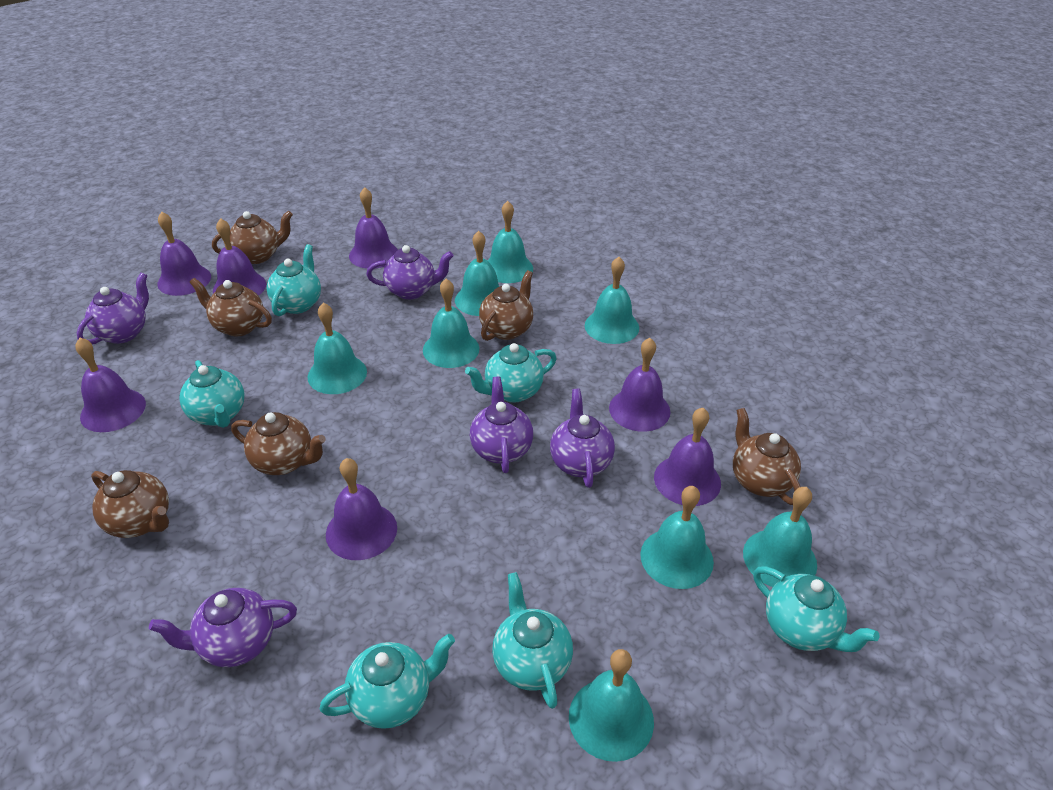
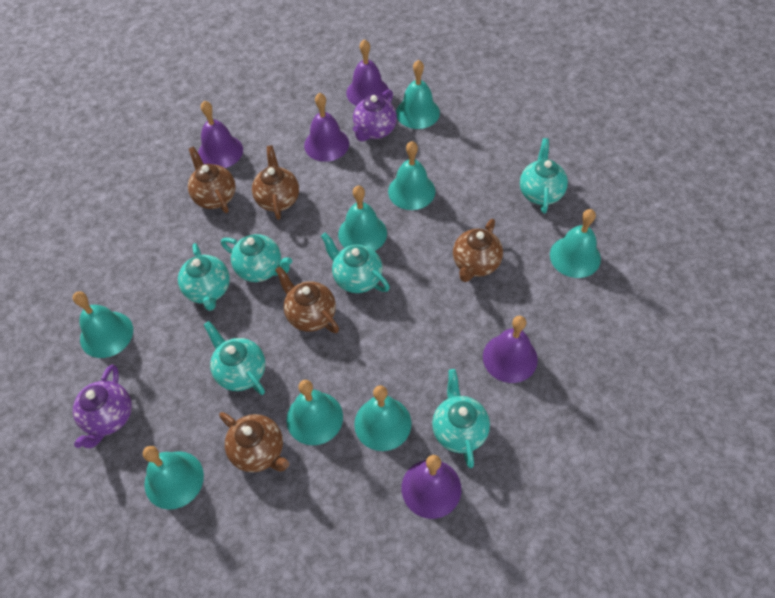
brown teapot: 6 -> 5
purple bell: 7 -> 5
purple teapot: 5 -> 2

